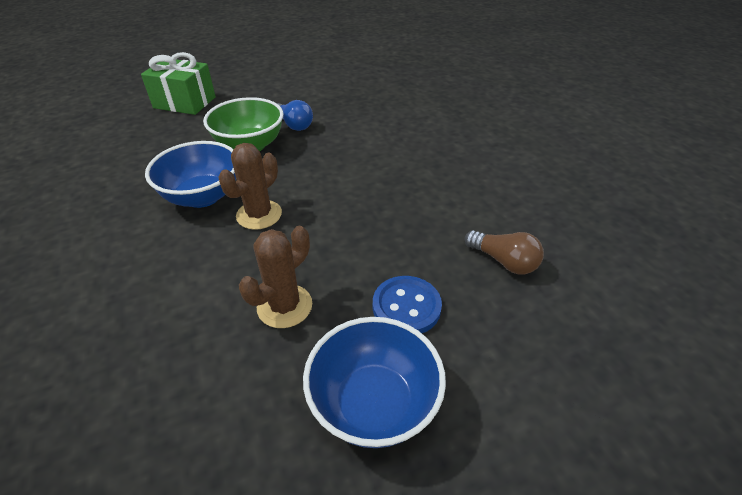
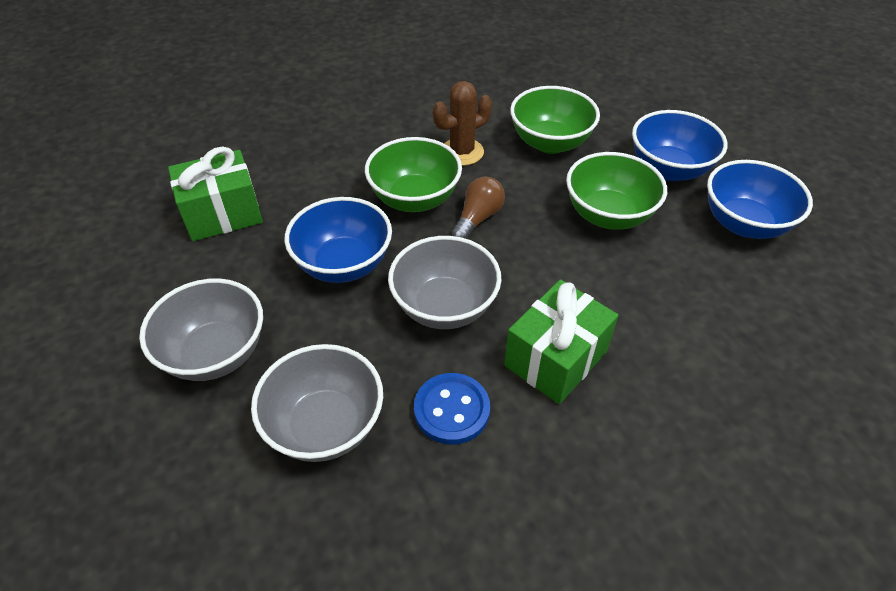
blue bowl: 2 -> 3
blue light bulb: 1 -> 0
brown cactus: 2 -> 1
green bowl: 1 -> 3
green gift: 1 -> 2
grey bowl: 0 -> 3

